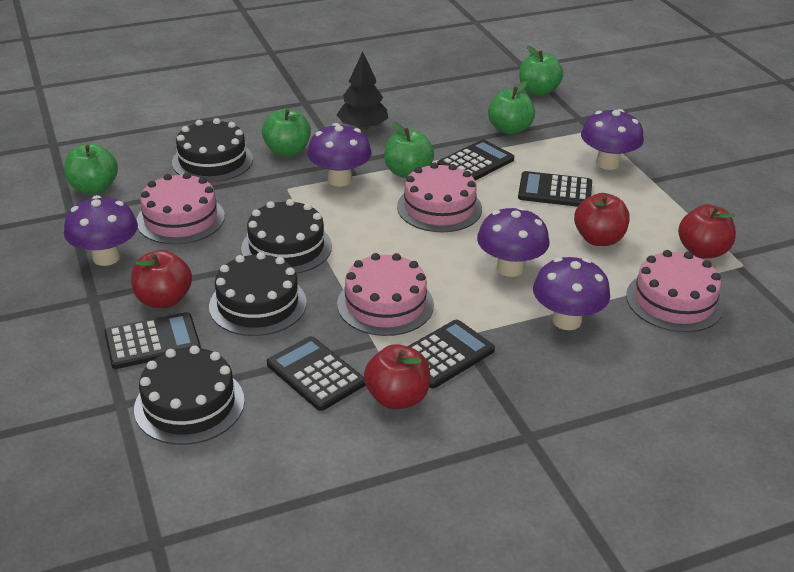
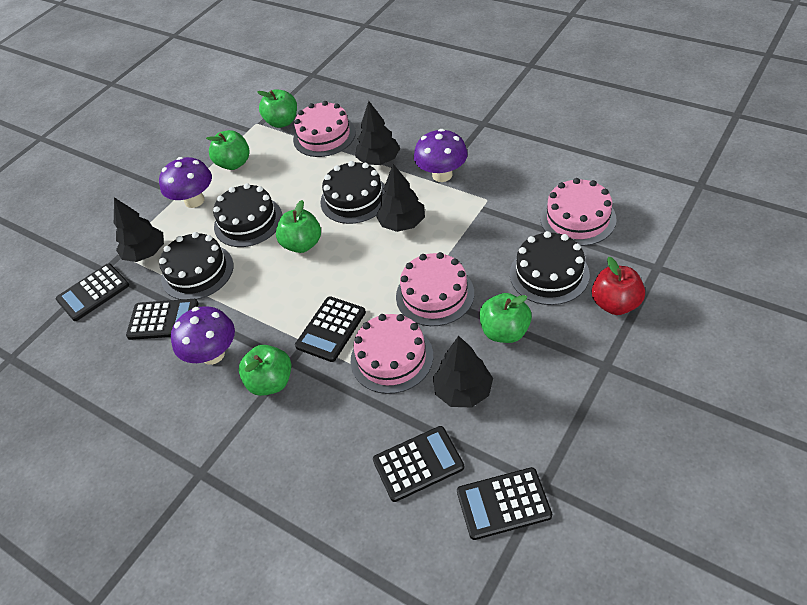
black tree: 1 -> 4
purple mushroom: 5 -> 3
red apple: 4 -> 1

